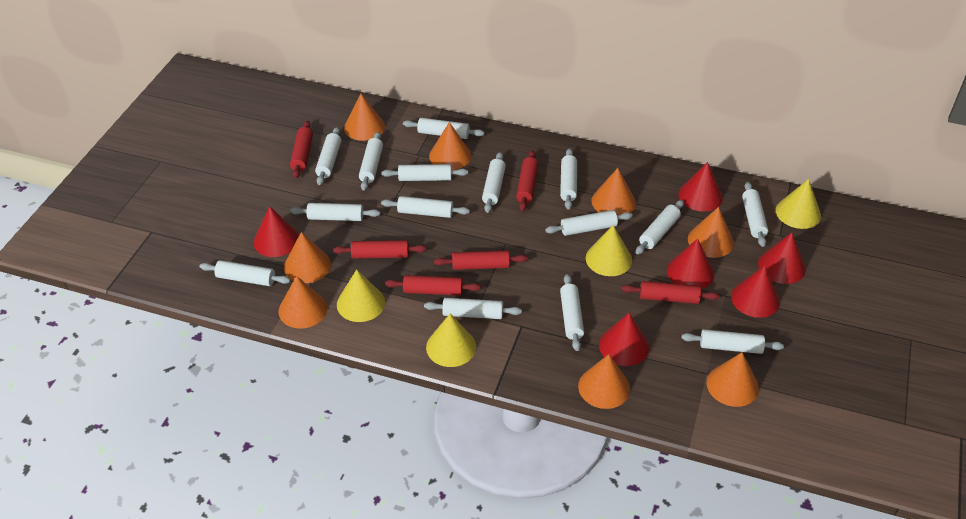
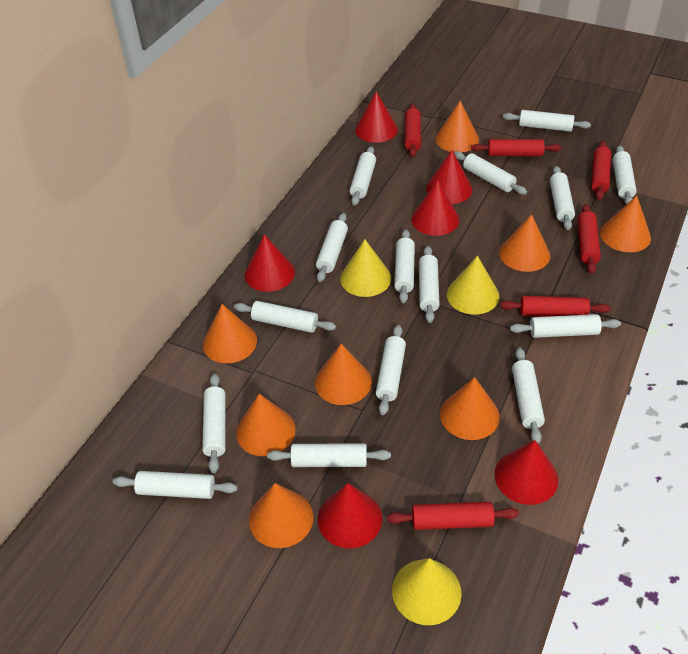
yellow cone: 4 -> 3

